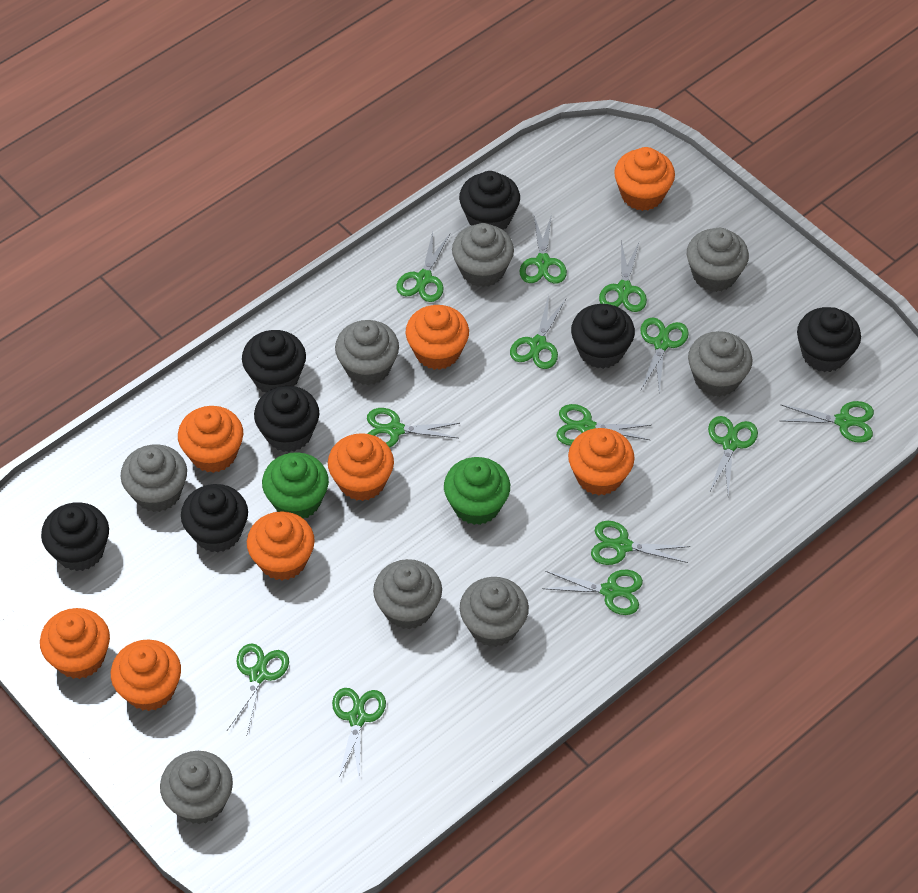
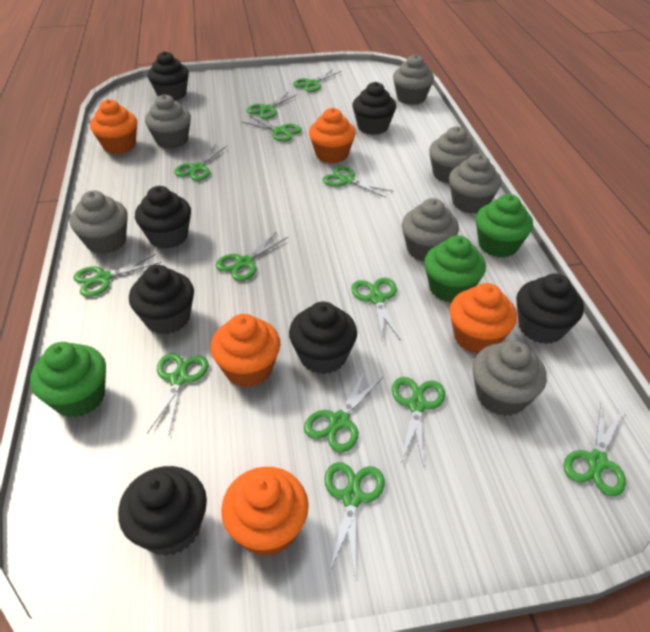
green cupcake: 2 -> 3
grey cupcake: 8 -> 7
orange cupcake: 8 -> 5

